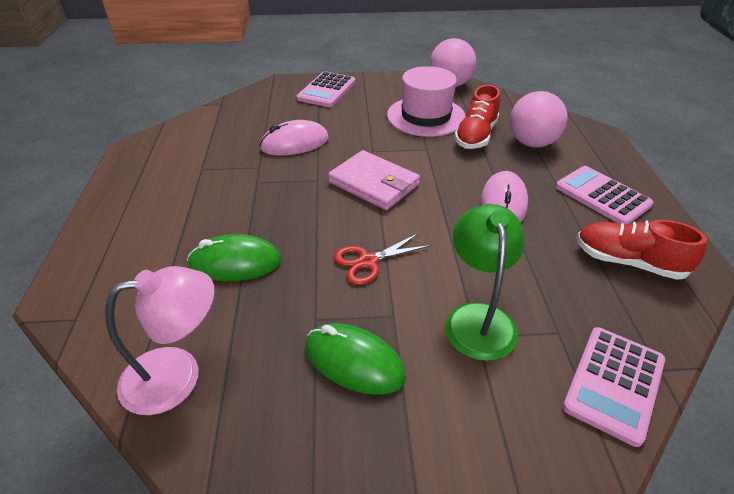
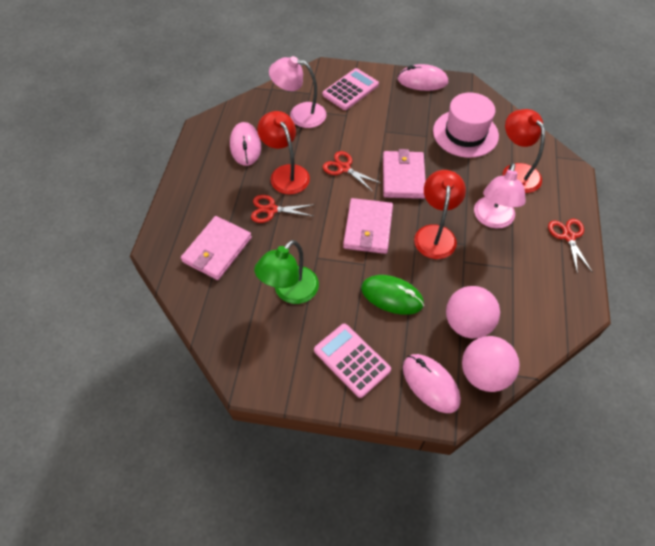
green mouse: 2 -> 1
pink calculator: 3 -> 2
pink lamp: 1 -> 2
pink mouse: 2 -> 3
pink wallet: 1 -> 3
red lamp: 0 -> 3
red scissors: 1 -> 3
red shoe: 2 -> 0

